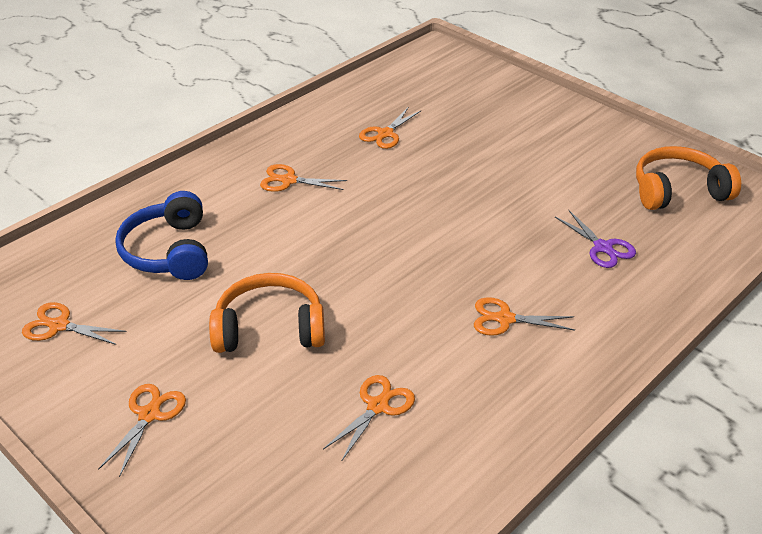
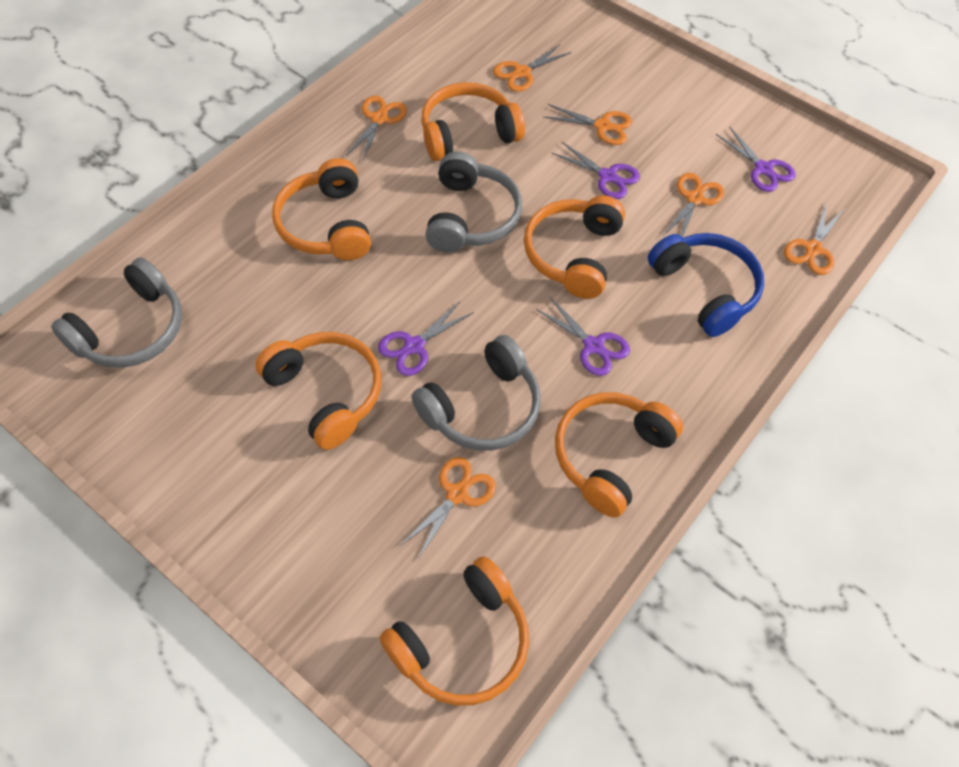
grey headphones: 0 -> 3
orange headphones: 2 -> 6
purple scissors: 1 -> 4

